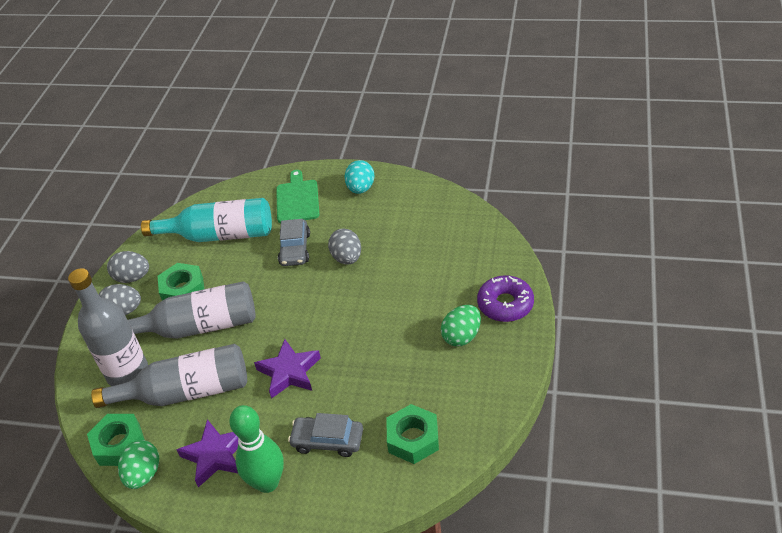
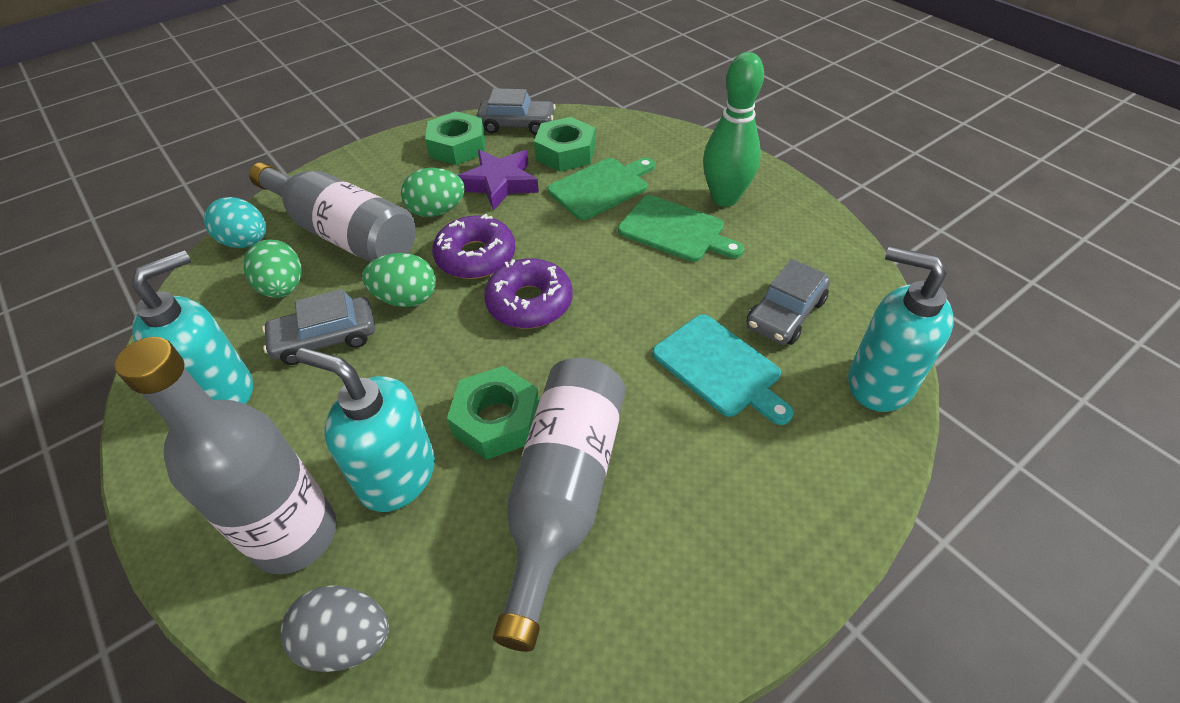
green cutting board: 1 -> 2
green egg: 2 -> 3
grey car: 2 -> 3
grey egg: 3 -> 1
purple donut: 1 -> 2
purple star: 2 -> 1
turquoise bottle: 1 -> 0
turquoise cutting board: 0 -> 1
turquoise soap dispenser: 0 -> 3

